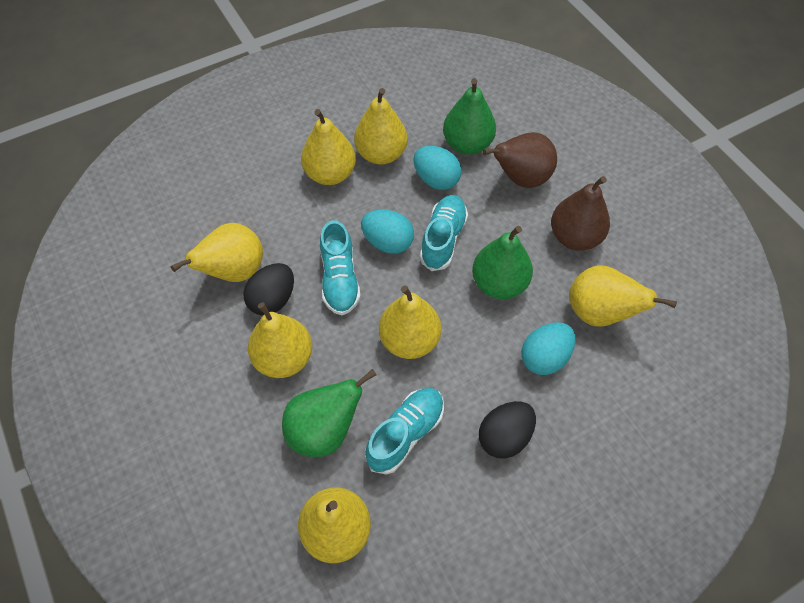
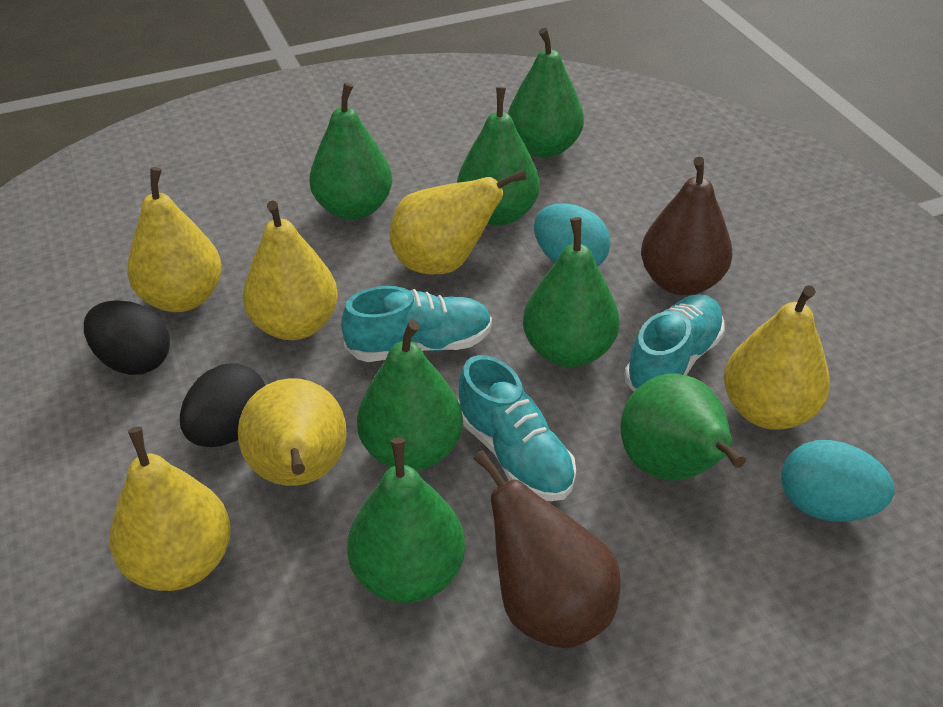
green pear: 3 -> 7
turquoise egg: 3 -> 2
yellow pear: 7 -> 6

